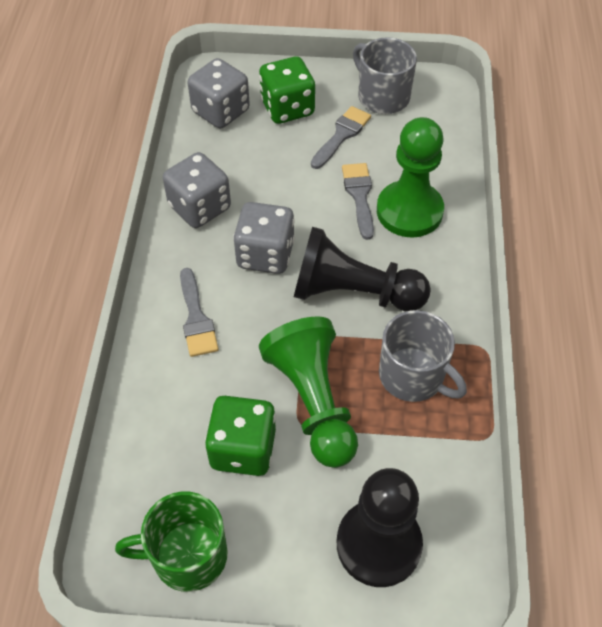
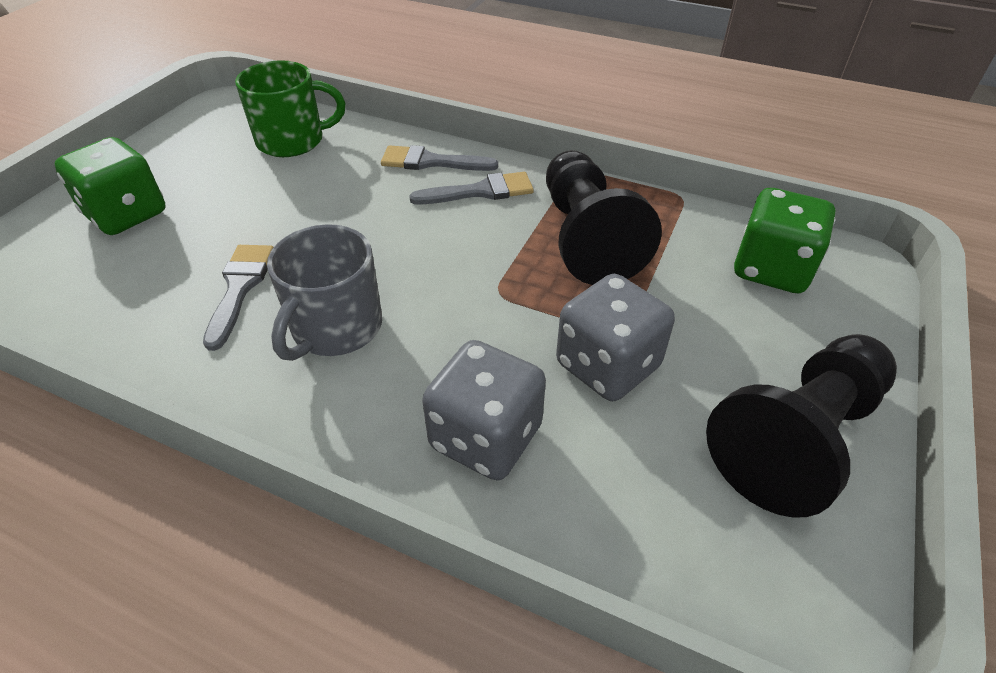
green pawn: 2 -> 0
grey dice: 3 -> 2
grey mug: 2 -> 1

